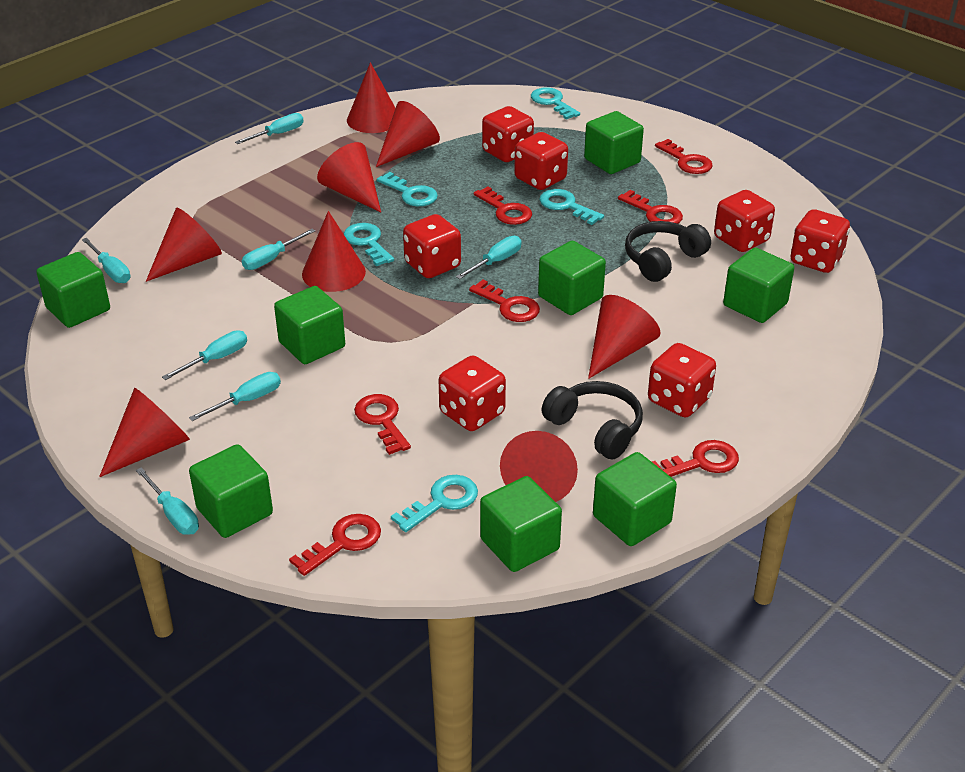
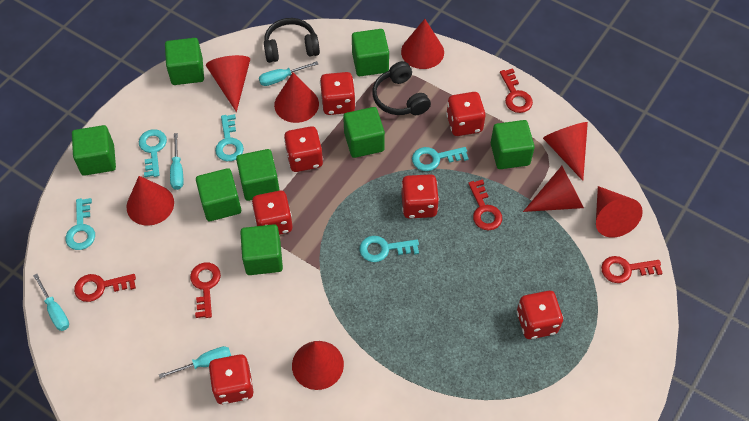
red key: 7 -> 5
turquoise screwdriver: 7 -> 4

